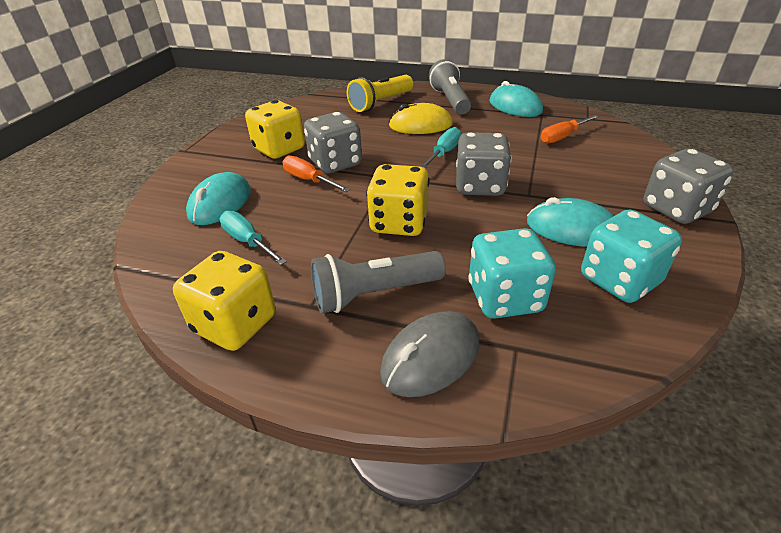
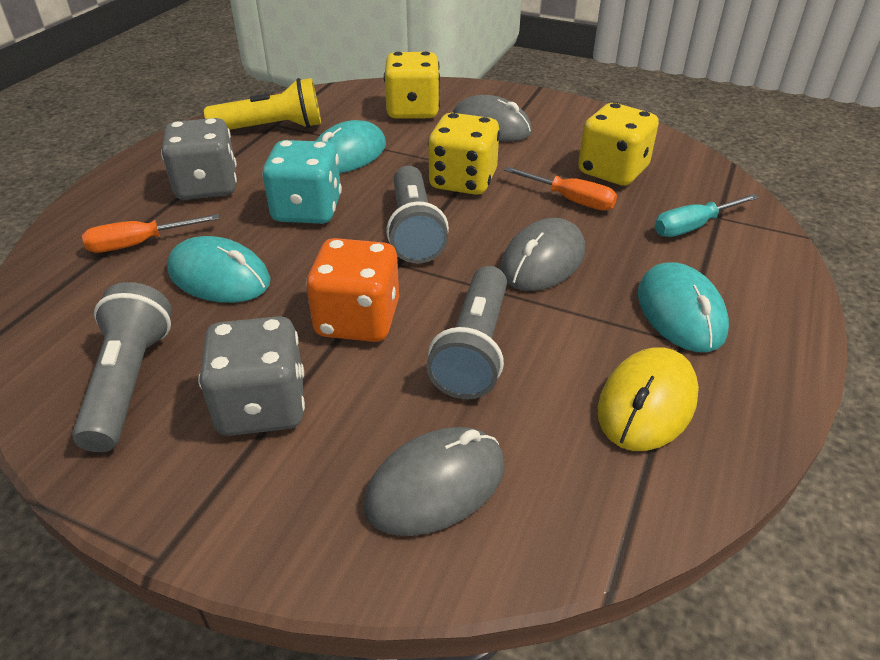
grey dice: 3 -> 2
grey flashlight: 2 -> 3
grey mouse: 1 -> 3
orange dice: 0 -> 1
turquoise dice: 2 -> 1
turquoise screwdriver: 2 -> 1

